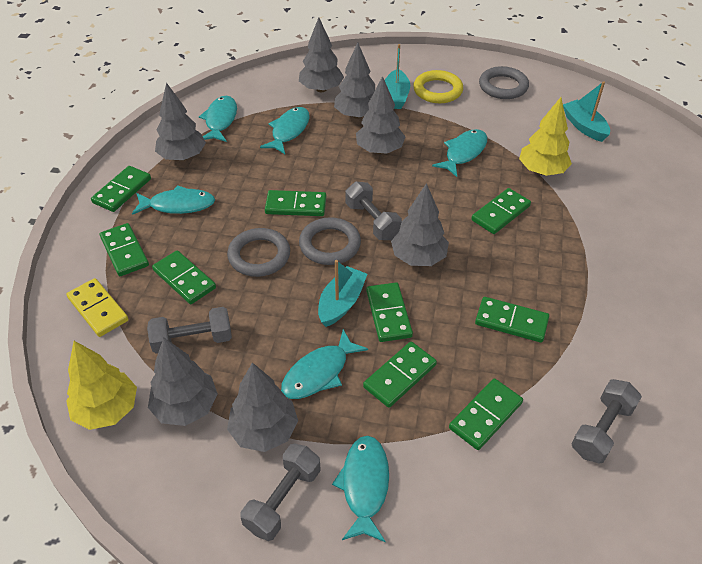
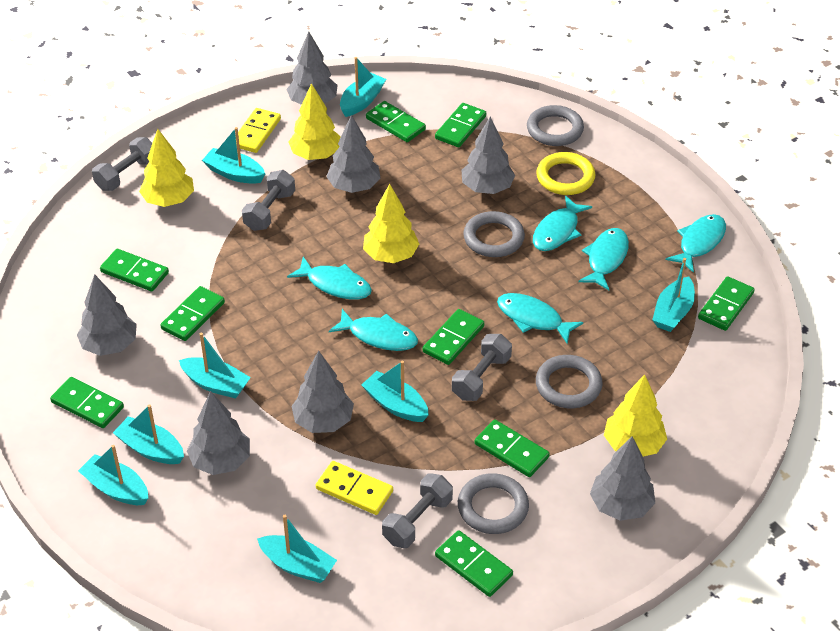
grey ring: 3 -> 4
turquoise boat: 3 -> 8
yellow domino: 1 -> 2
yellow tree: 2 -> 4

